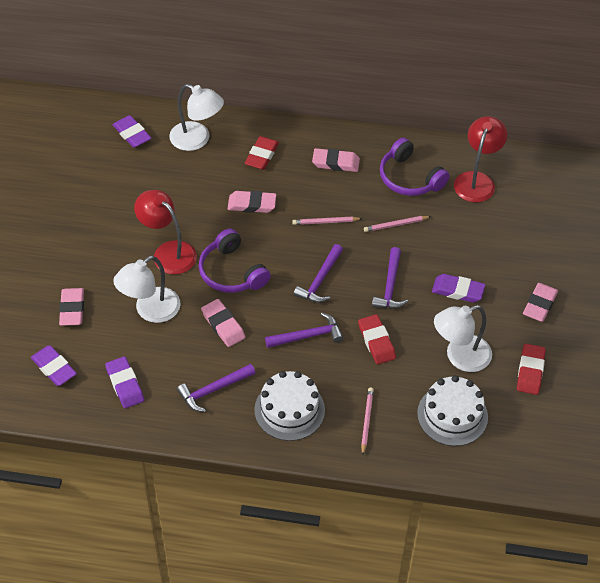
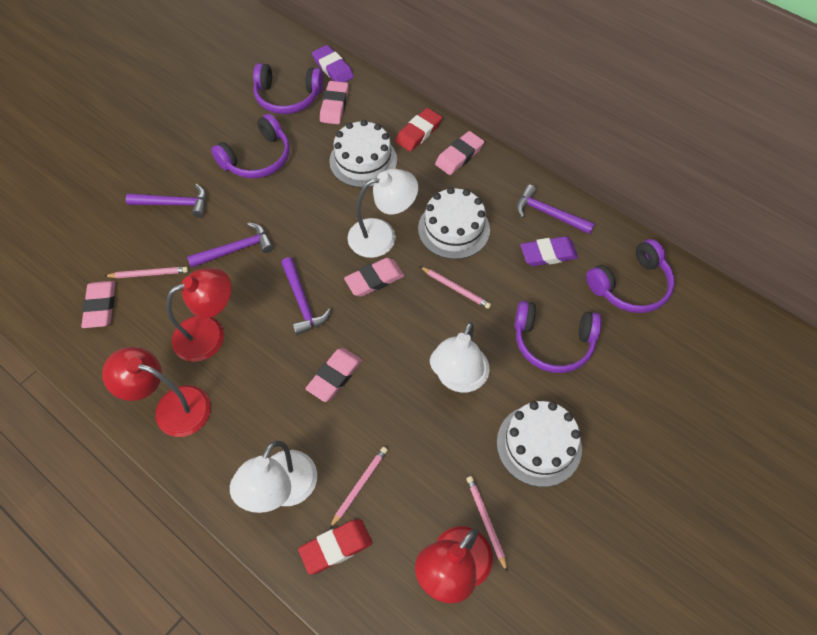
pink pencil: 3 -> 4
purple eraser: 4 -> 2
purple headphones: 2 -> 4
red eraser: 3 -> 2
red lamp: 2 -> 3
white cake: 2 -> 3

